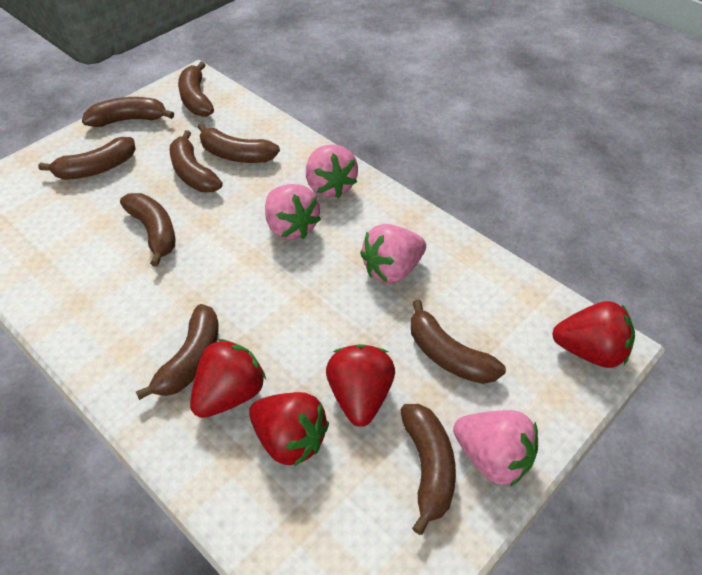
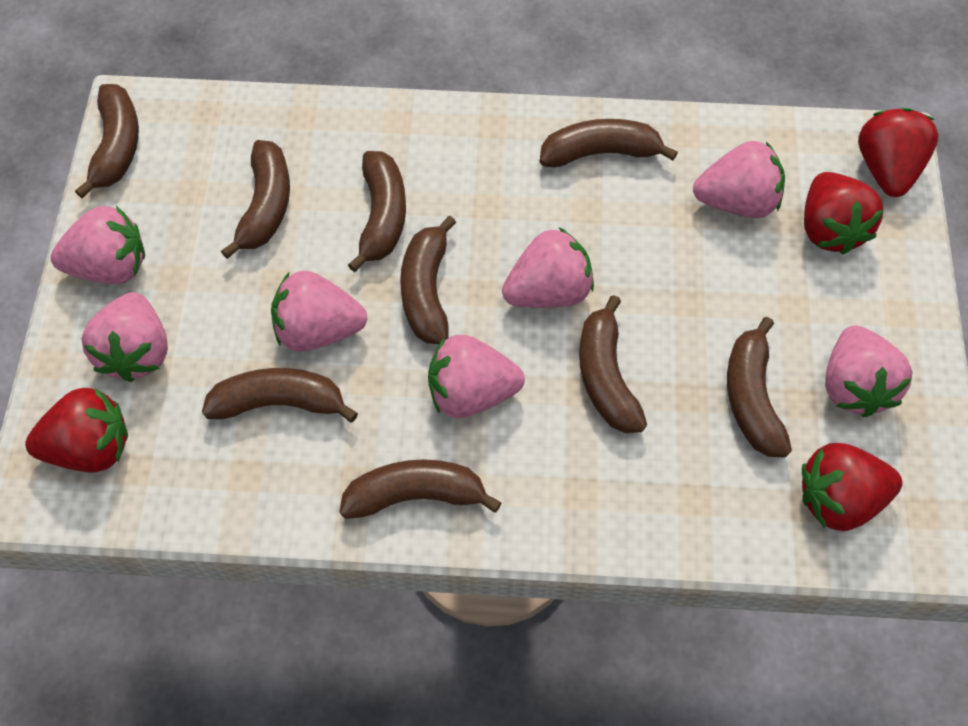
pink strawberry: 4 -> 7

